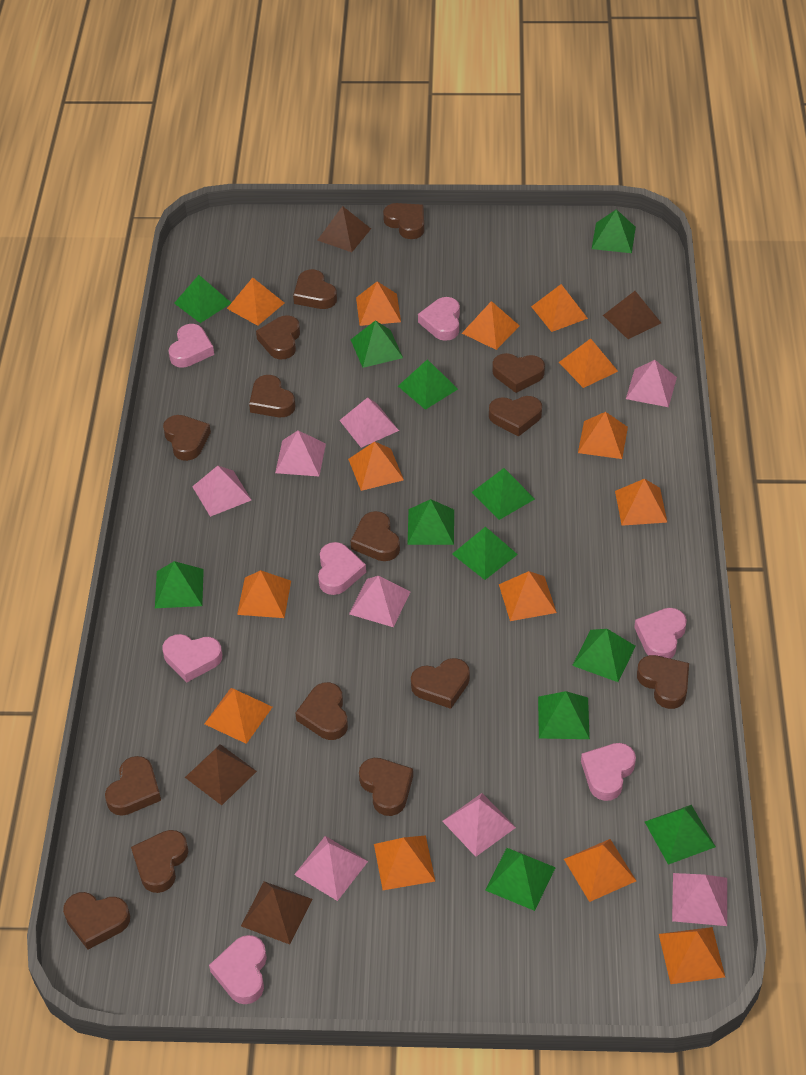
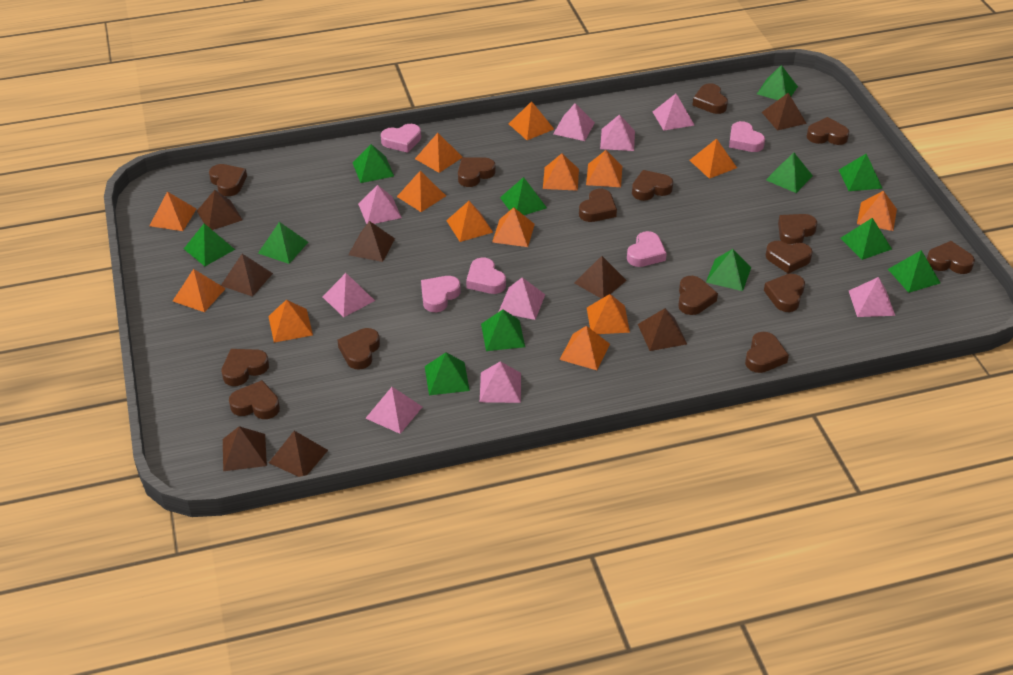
brown pyramid: 4 -> 8
pink heart: 7 -> 5
pink pyramid: 8 -> 9

